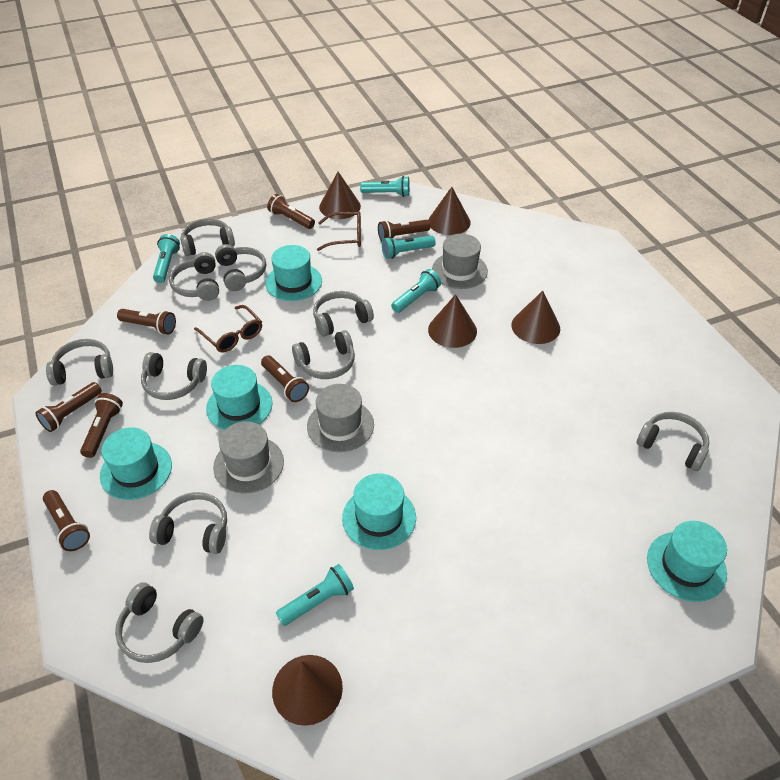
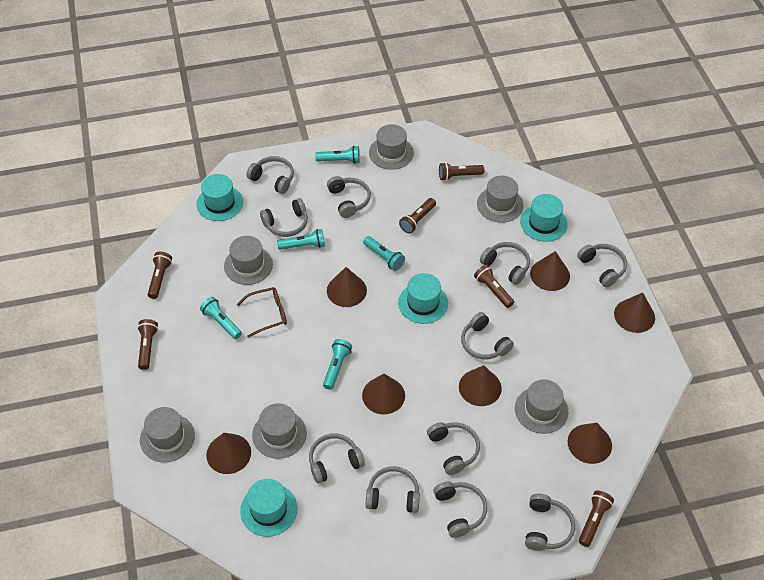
brown cone: 5 -> 7
brown flashlight: 7 -> 6
brown glasses: 2 -> 1
grey hat: 3 -> 6
grey headphones: 10 -> 11
turquoise hat: 5 -> 4

